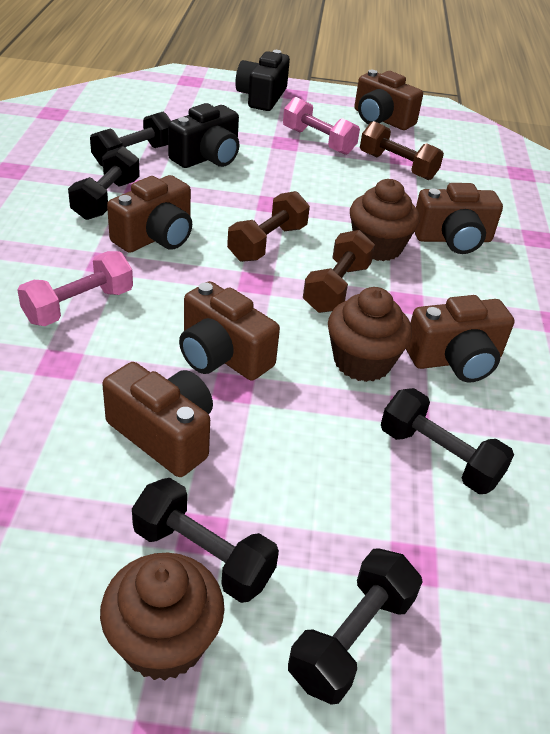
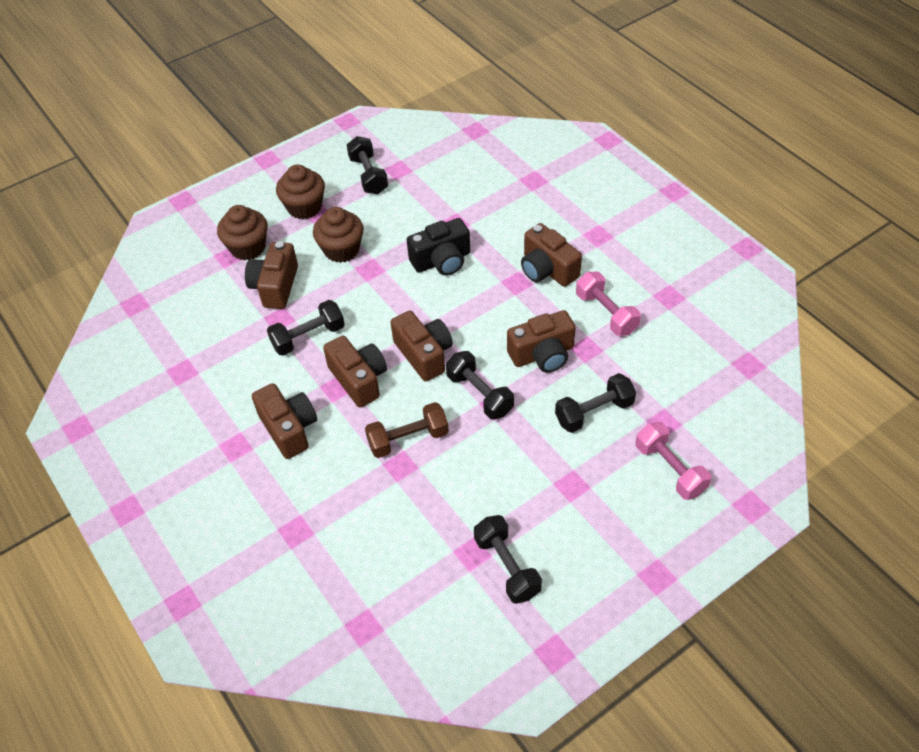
black camera: 2 -> 1
brown dumbbell: 3 -> 1

